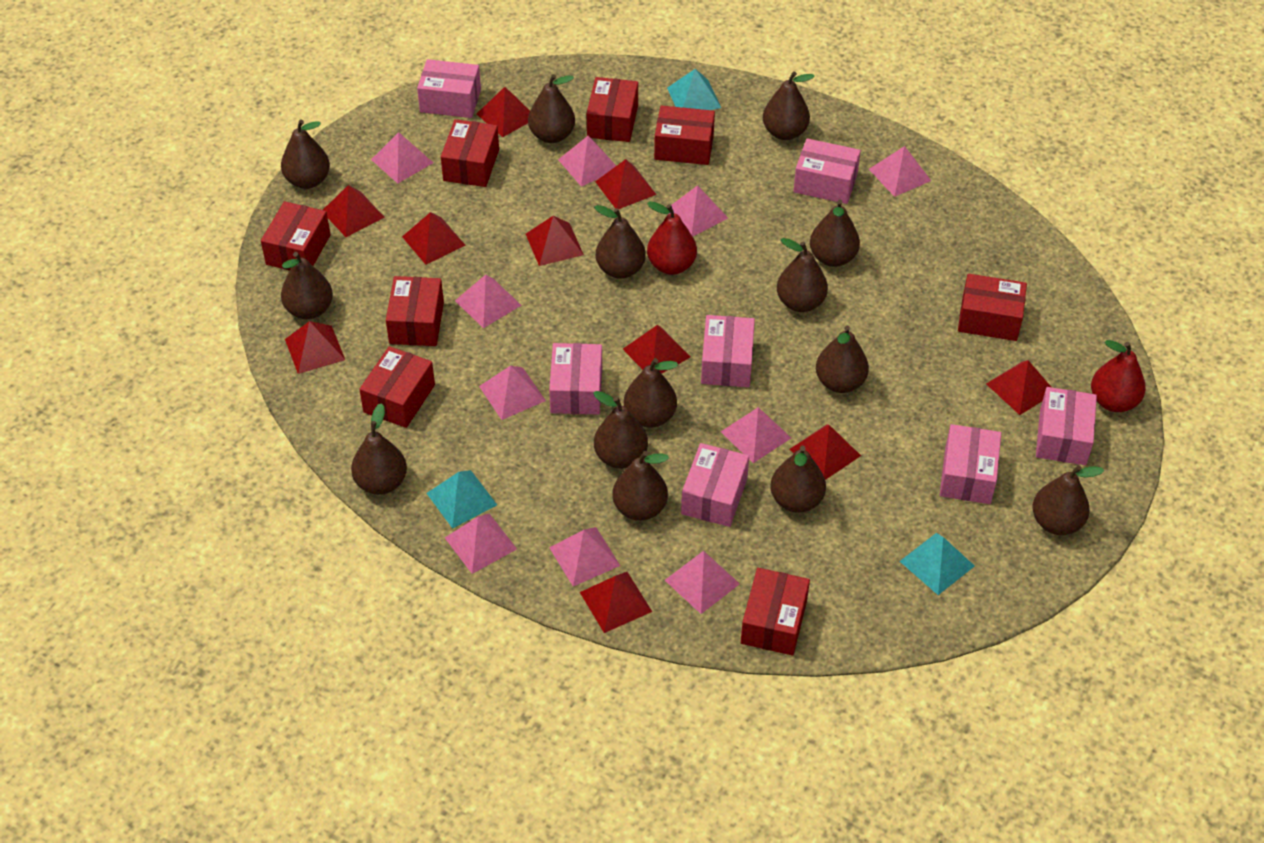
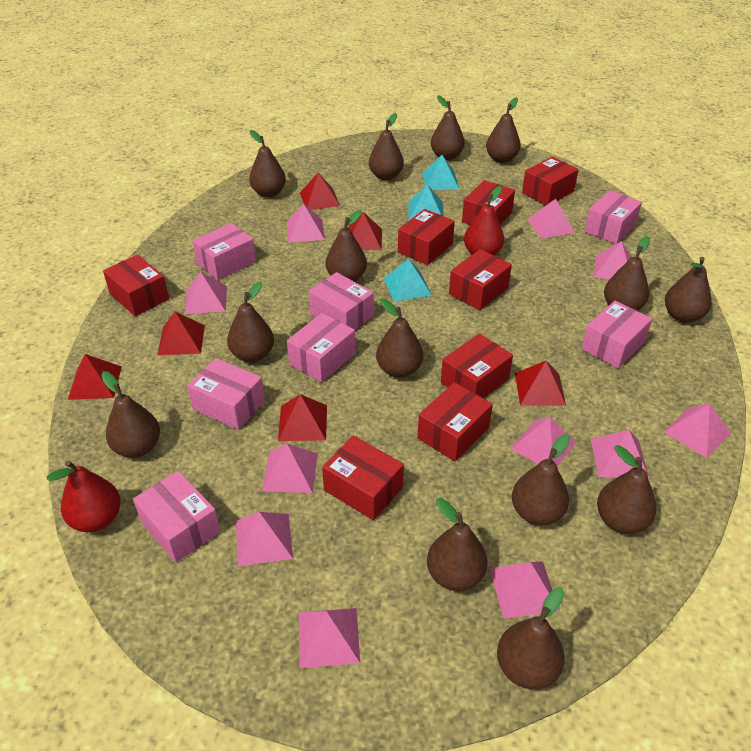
pink pyramid: 10 -> 11
red pyramid: 10 -> 6

